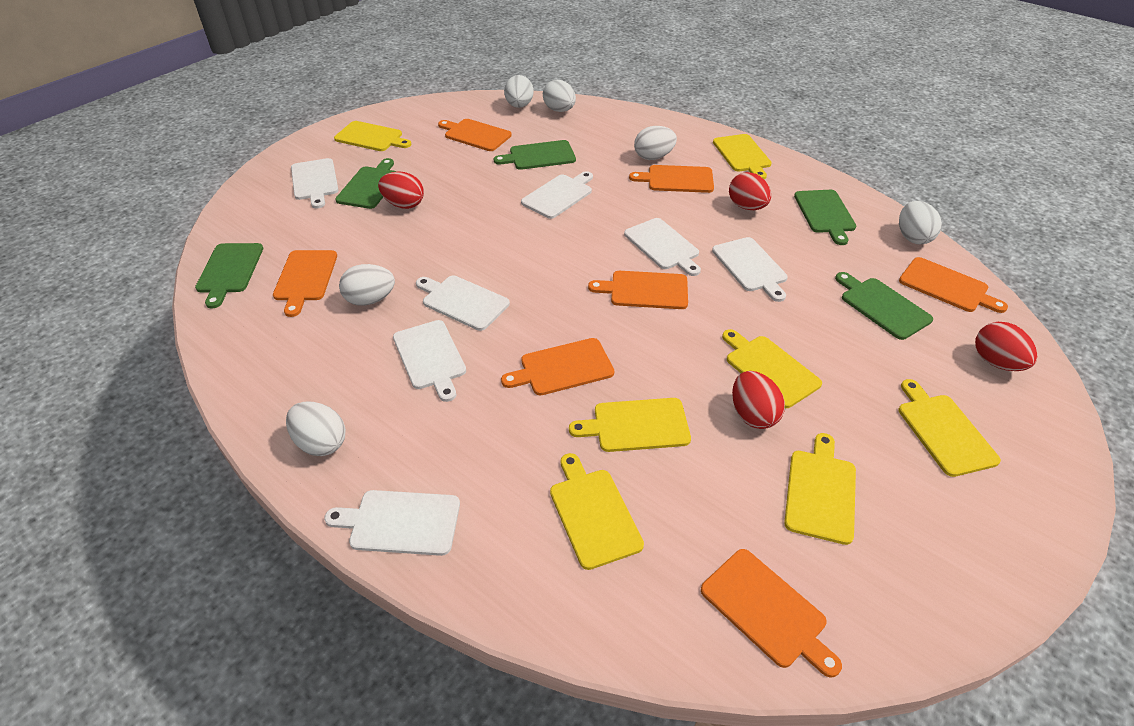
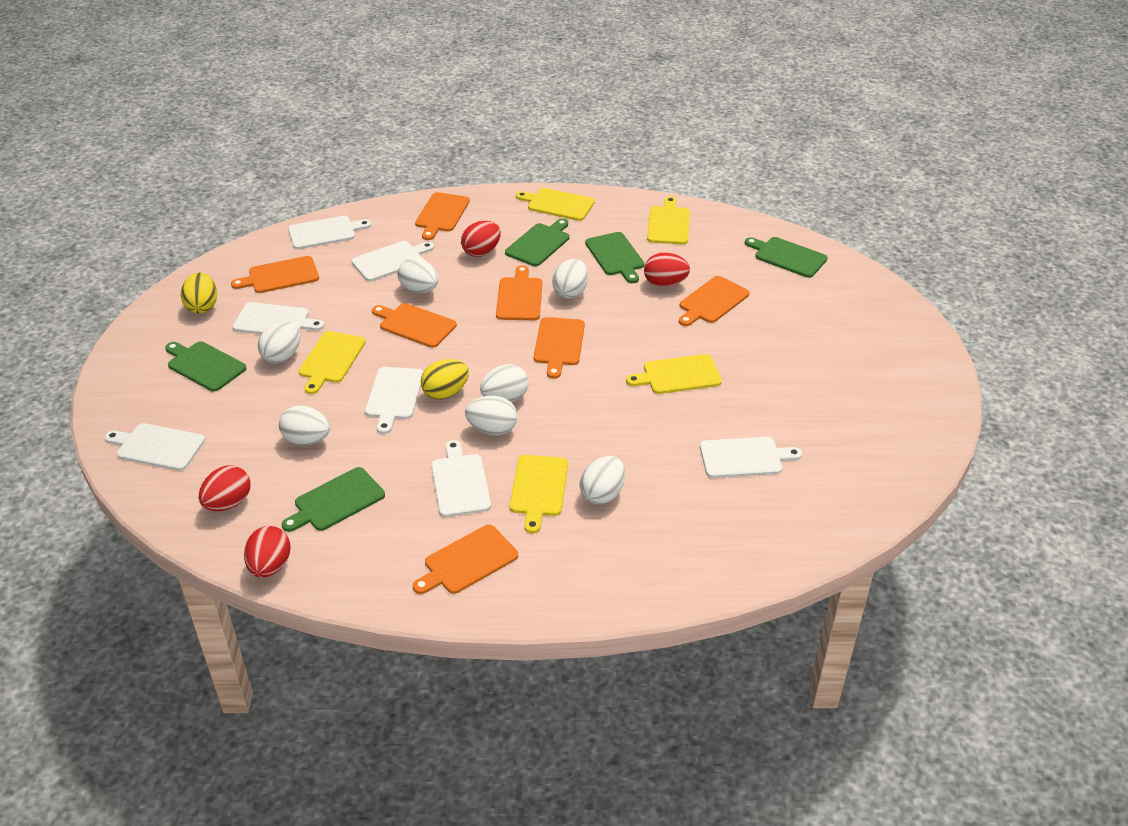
white egg: 6 -> 7
yellow cutting board: 7 -> 5
yellow egg: 0 -> 2

